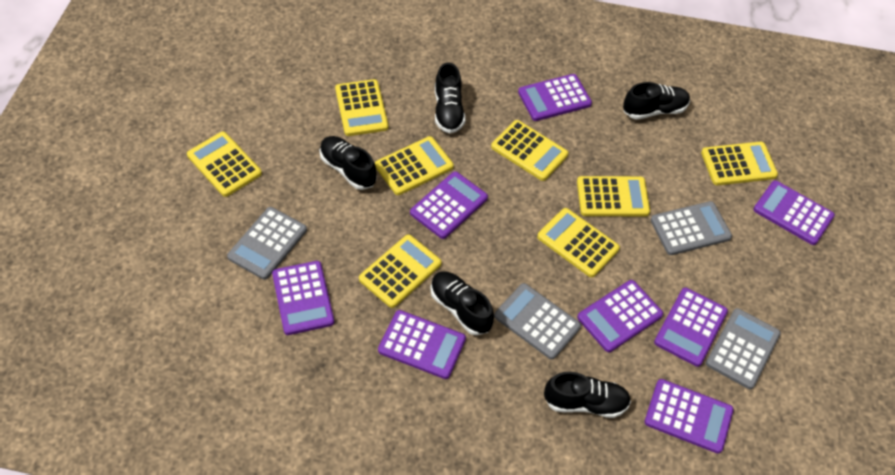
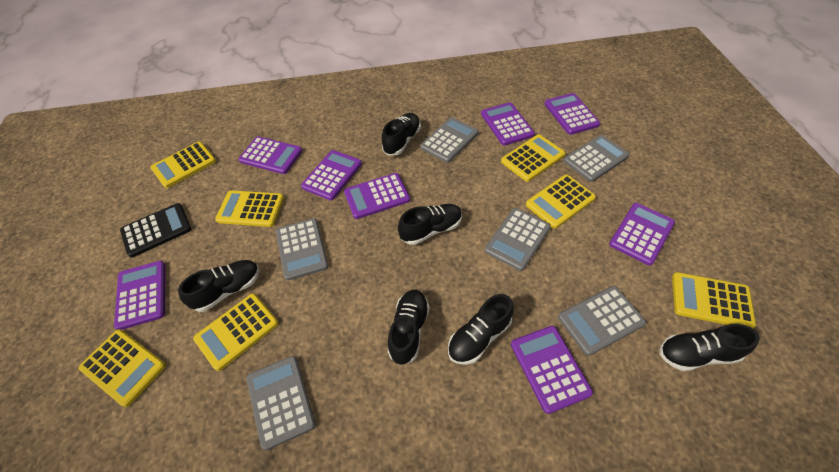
black calculator: 0 -> 1
black shoe: 5 -> 6
grey calculator: 4 -> 6
yellow calculator: 8 -> 7

